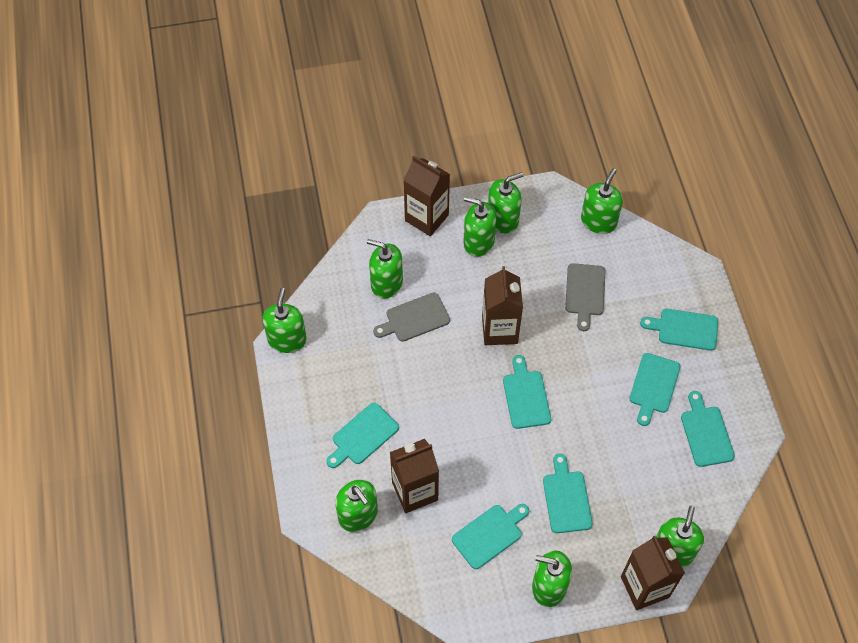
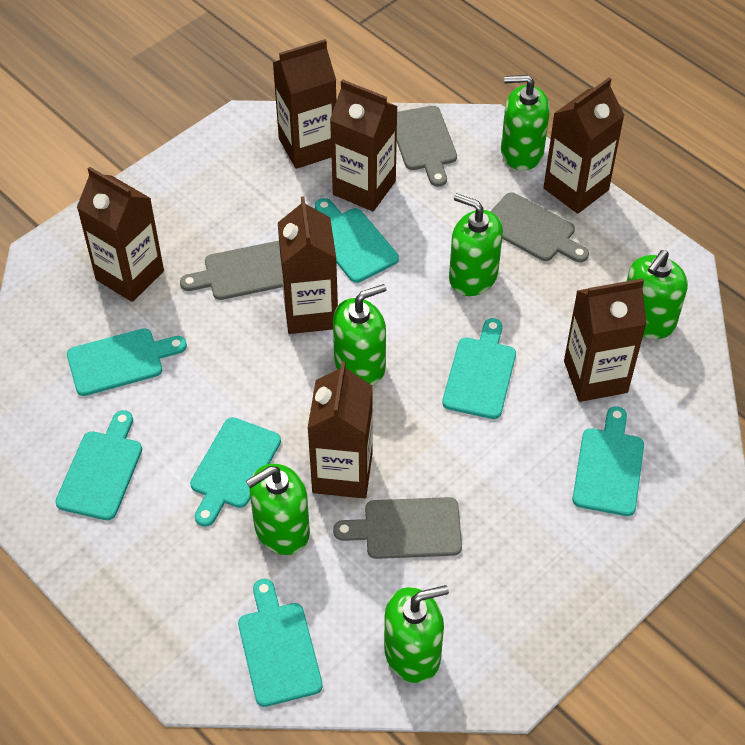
brown carton: 4 -> 7
green soap dispenser: 8 -> 6
grey cutting board: 2 -> 4

